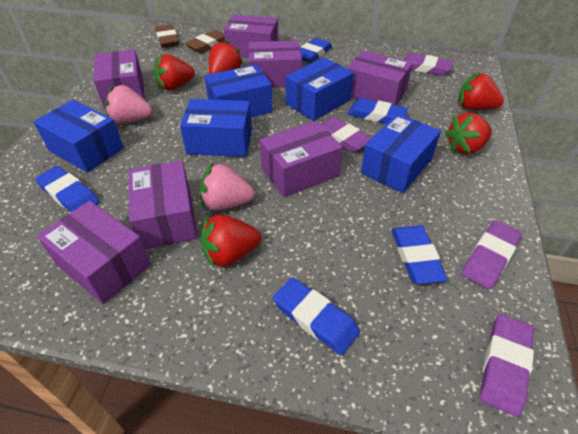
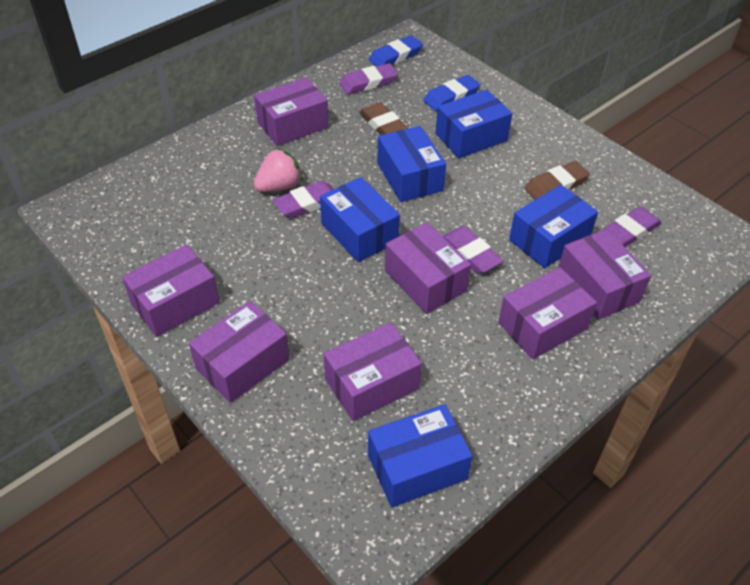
blue eraser: 5 -> 2
pink strawberry: 2 -> 1
red strawberry: 5 -> 0

